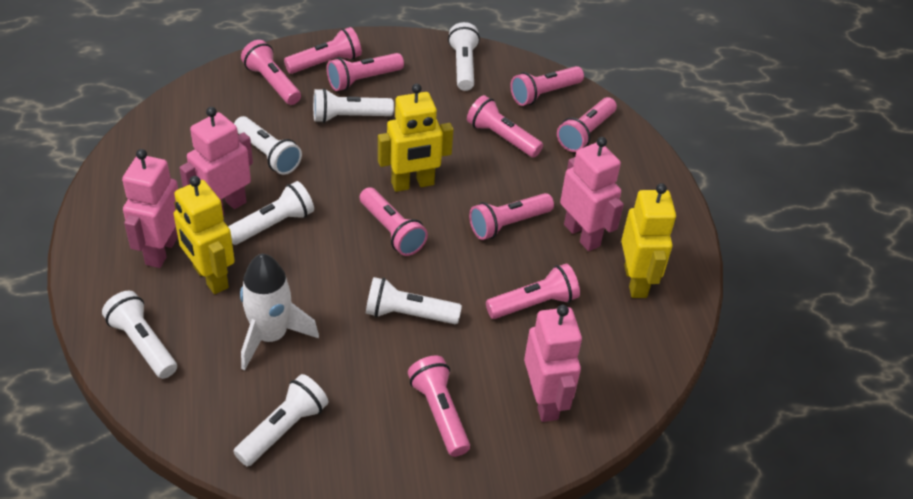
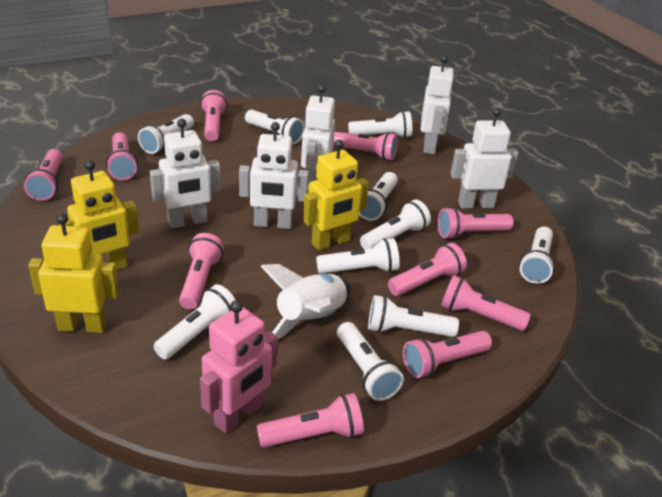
pink robot: 4 -> 1
white flashlight: 7 -> 10
white robot: 0 -> 5

